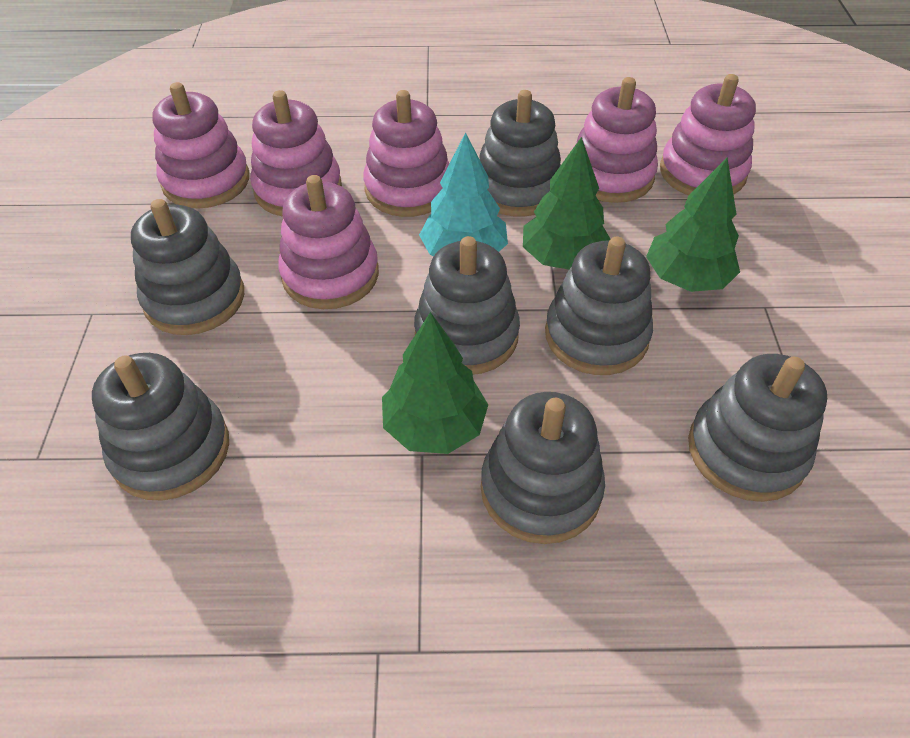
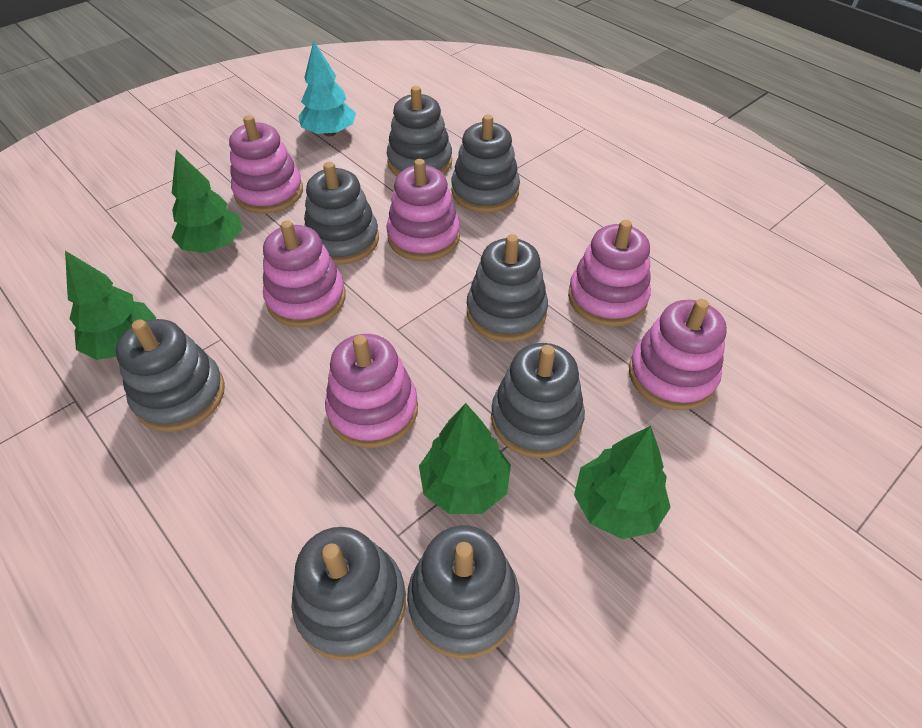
green tree: 3 -> 4
grey stacking toy: 7 -> 8

